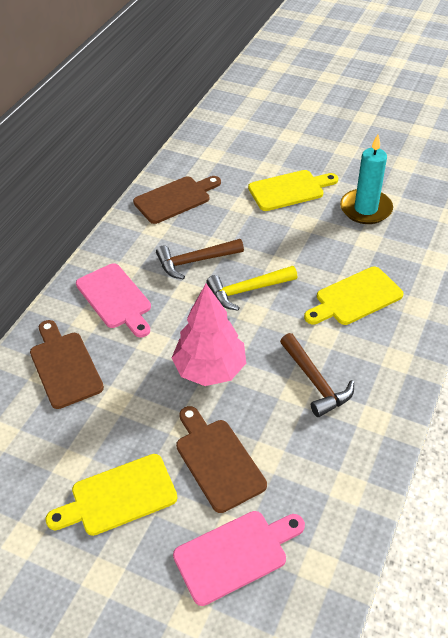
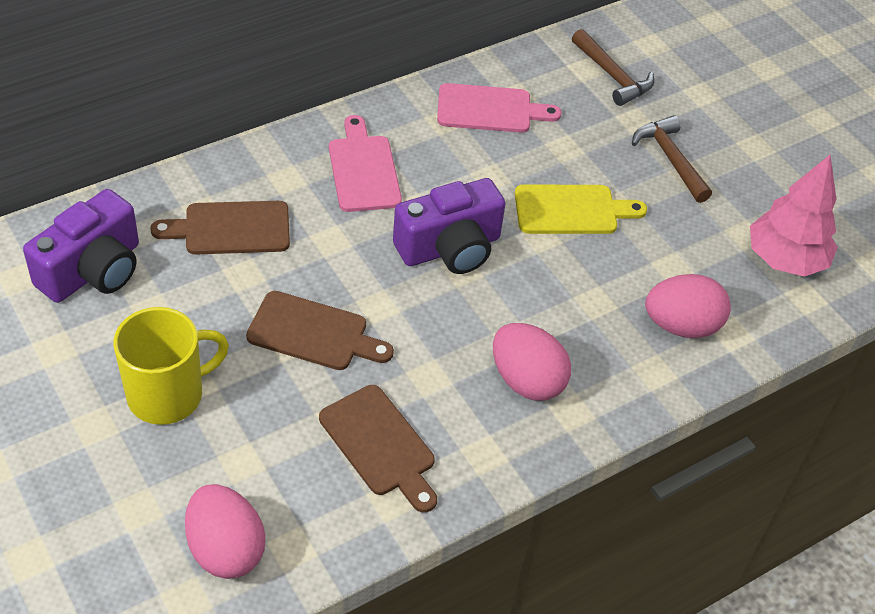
pink egg: 0 -> 3
purple camera: 0 -> 2
turquoise candle: 1 -> 0
yellow cutting board: 3 -> 1
yellow hammer: 1 -> 0
yellow mug: 0 -> 1

